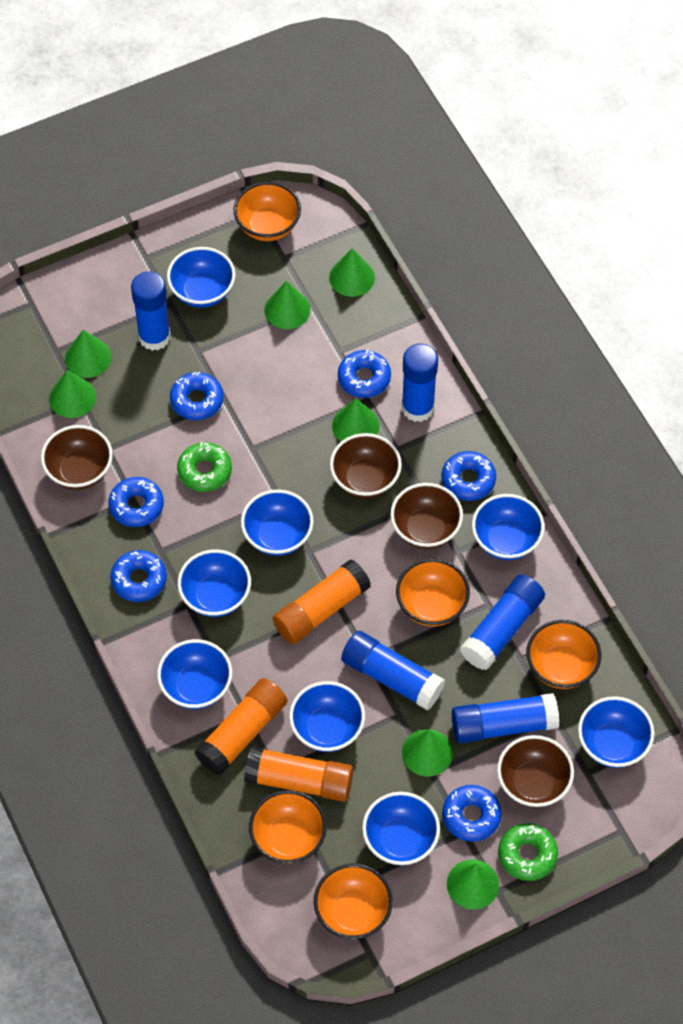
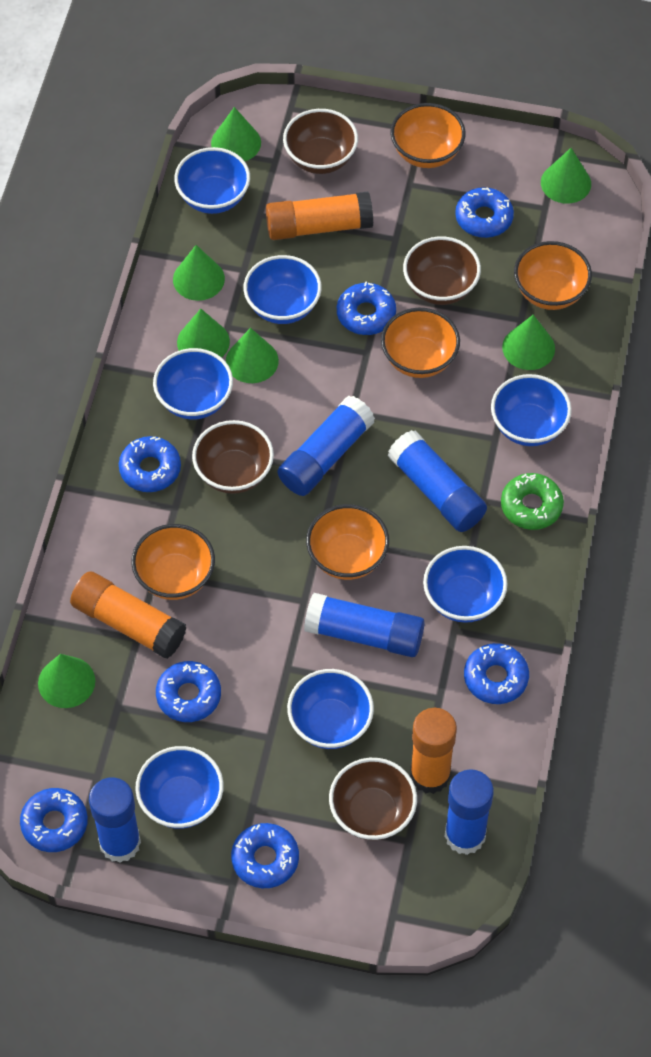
blue bowl: 8 -> 7
blue donut: 6 -> 7
green donut: 2 -> 1

